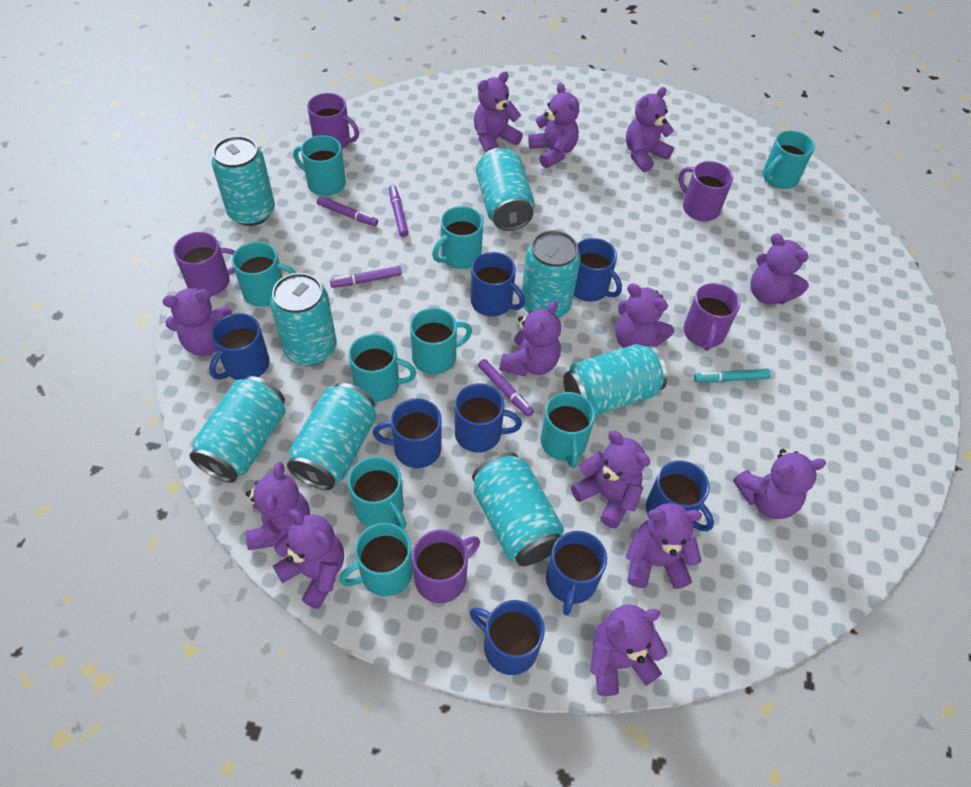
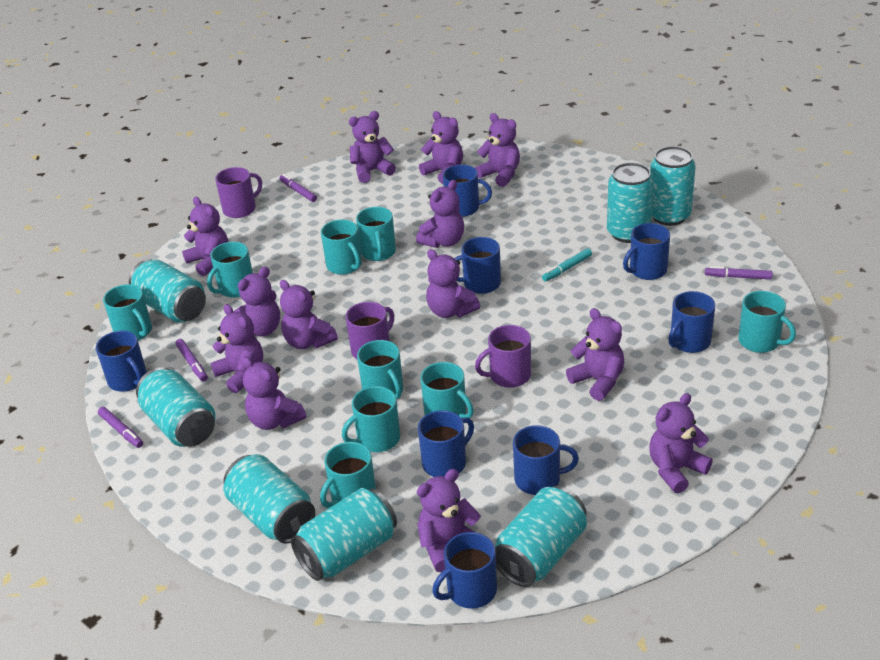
purple mug: 5 -> 3
turquoise can: 8 -> 7

